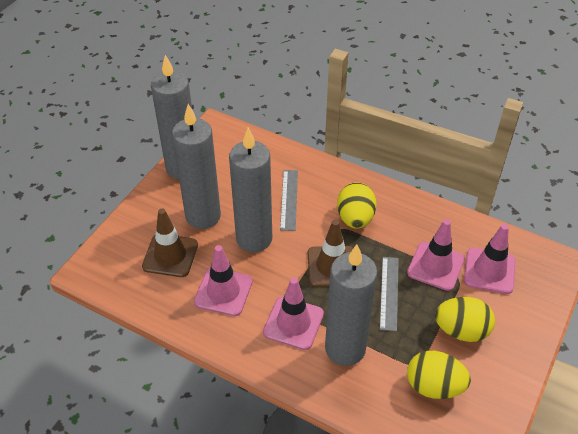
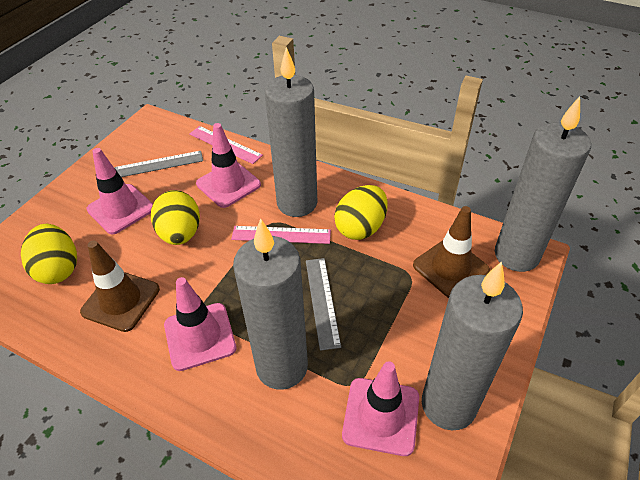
pink ruler: 0 -> 2

